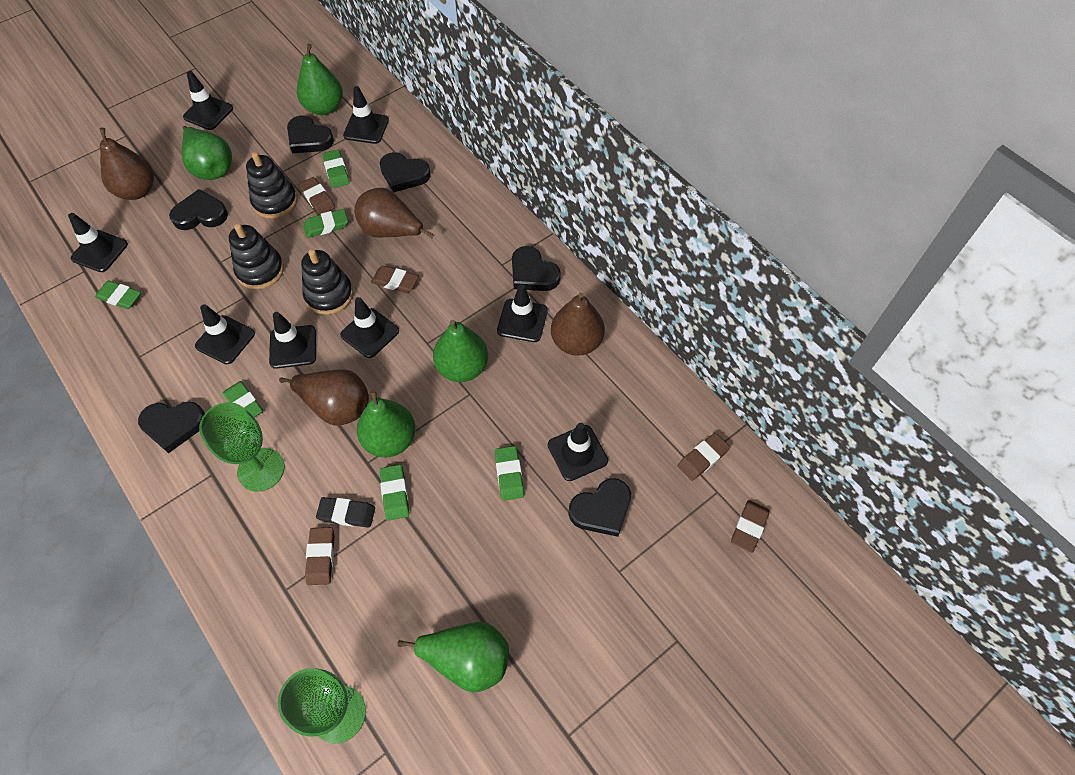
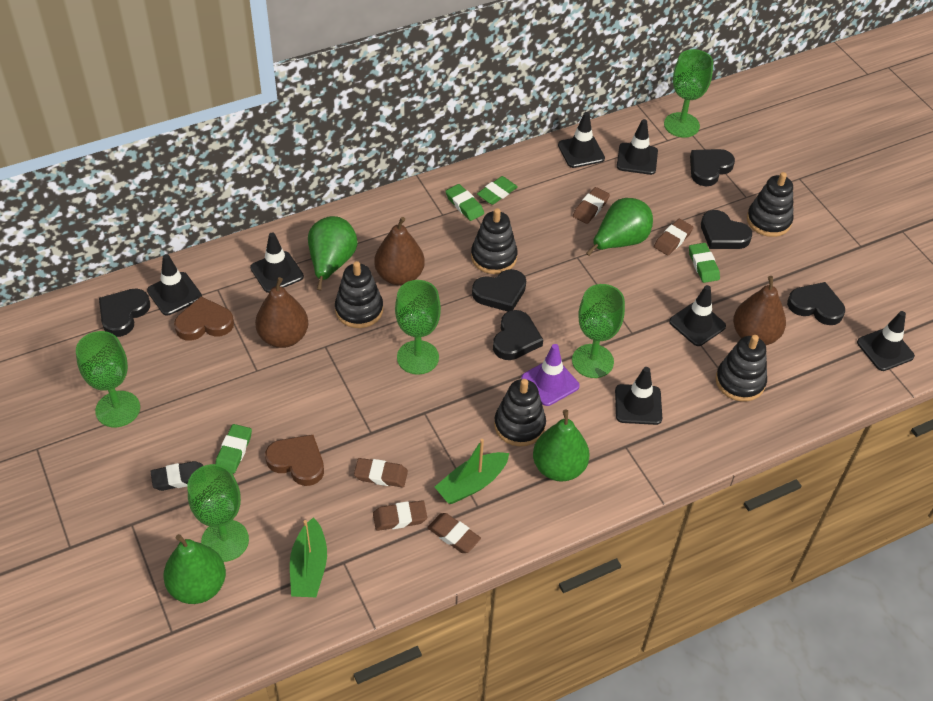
black stacking toy: 3 -> 5
black traffic cone: 8 -> 7
brown heart: 0 -> 2
brown pear: 4 -> 3
green boat: 0 -> 2
green eraser: 6 -> 4
green goblet: 2 -> 5
green pear: 5 -> 4
purple traffic cone: 0 -> 1

